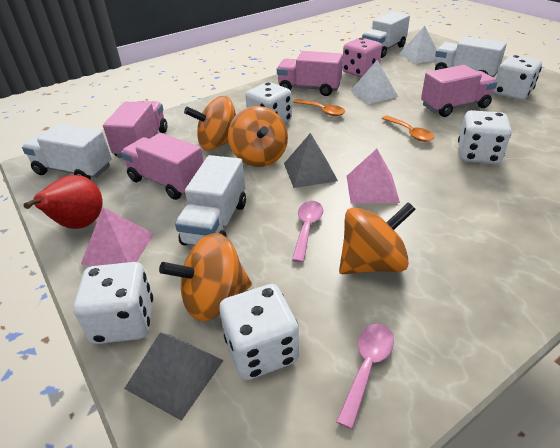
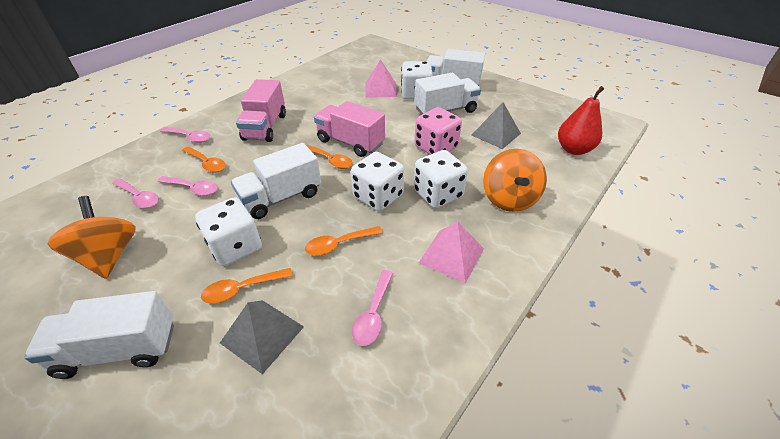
orange spinning top: 4 -> 2
orange spoon: 2 -> 4
pink spoon: 2 -> 4
pink truck: 4 -> 2
white dice: 5 -> 4
white pyramid: 2 -> 0

